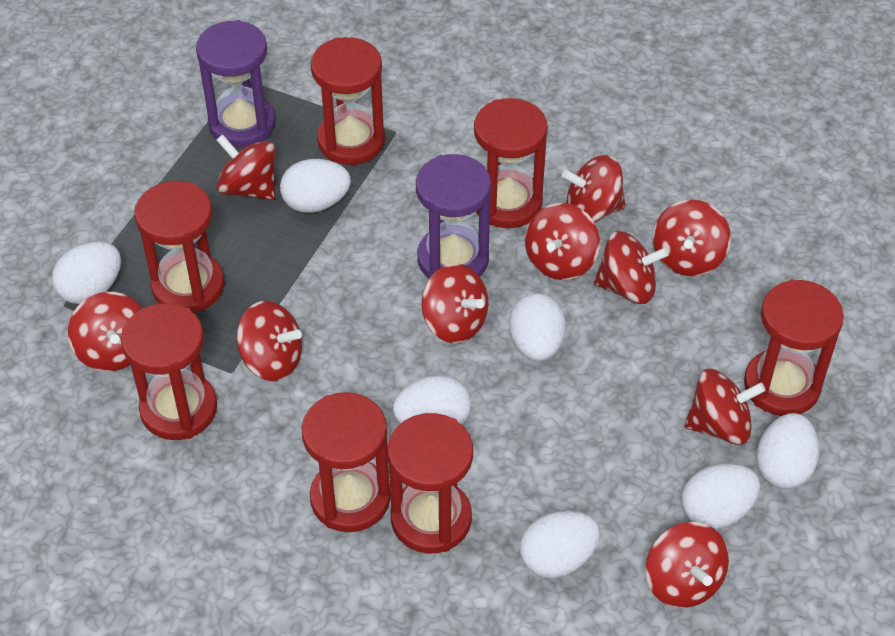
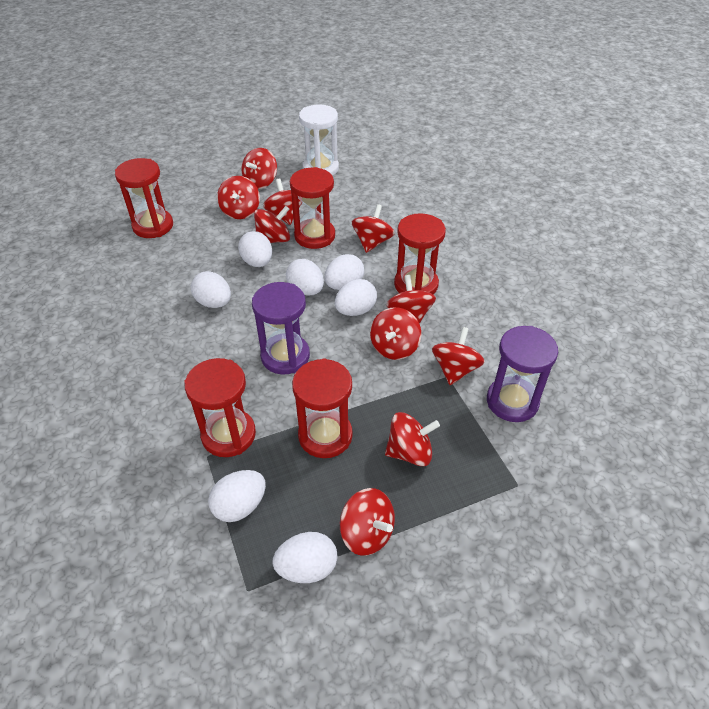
red hourglass: 7 -> 5
white hourglass: 0 -> 1

